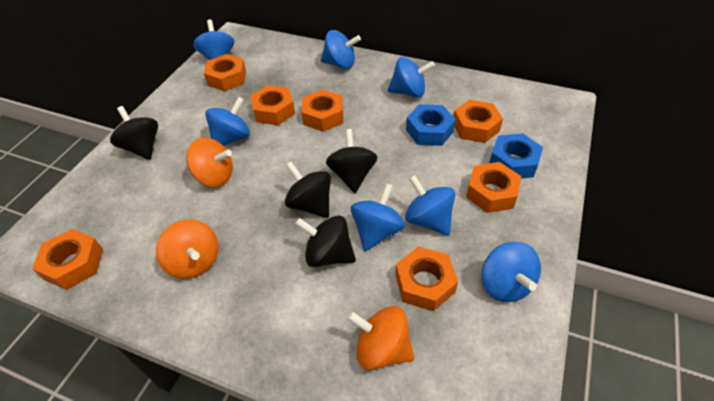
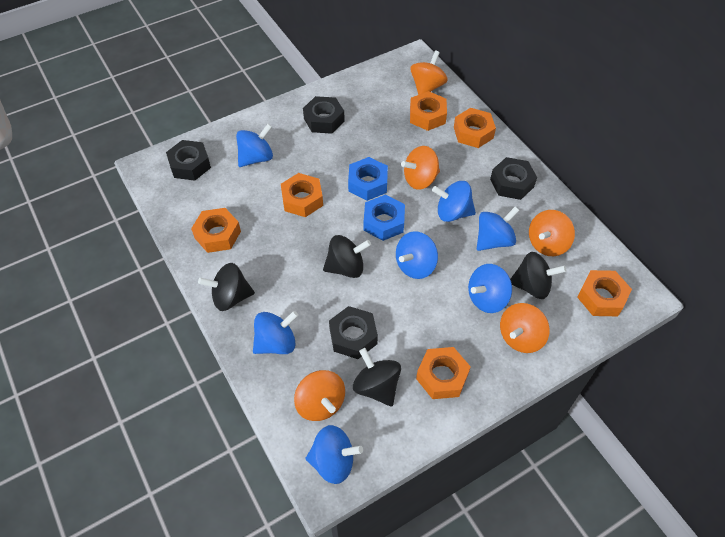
black nut: 0 -> 4
orange nut: 7 -> 6
orange spinning top: 3 -> 5

